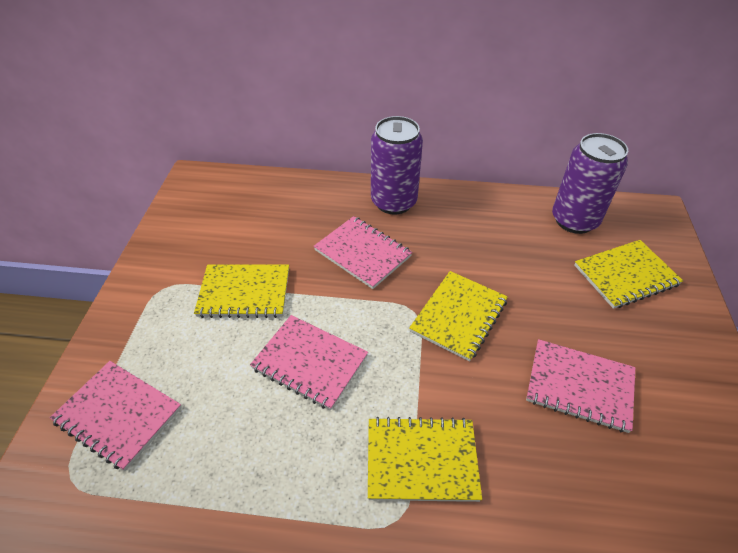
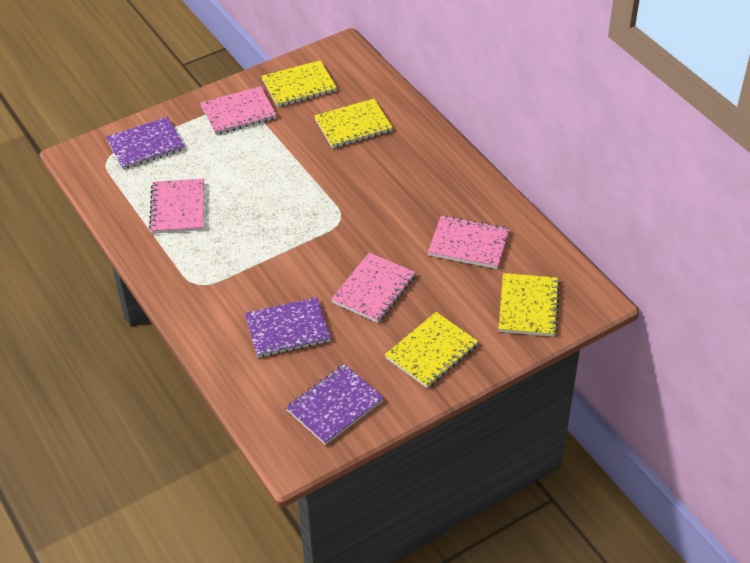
purple can: 2 -> 0
purple notebook: 0 -> 3

